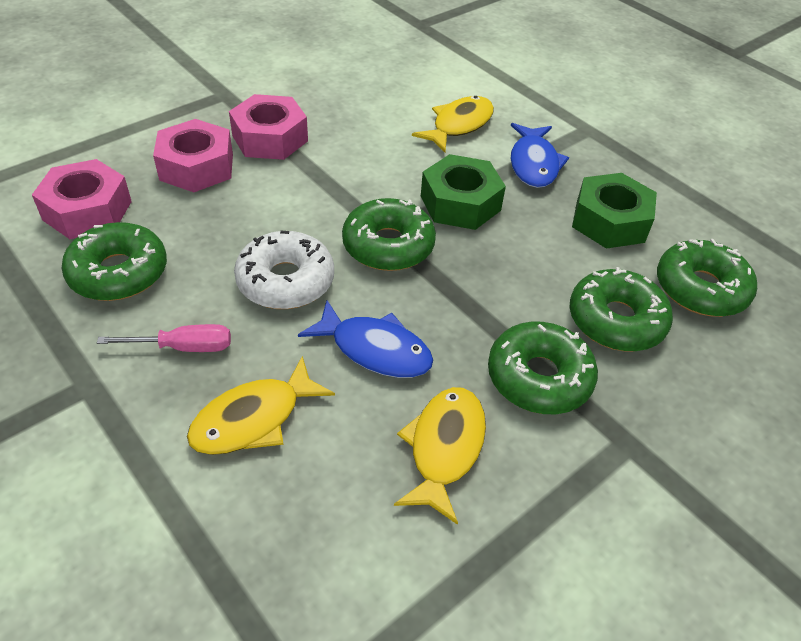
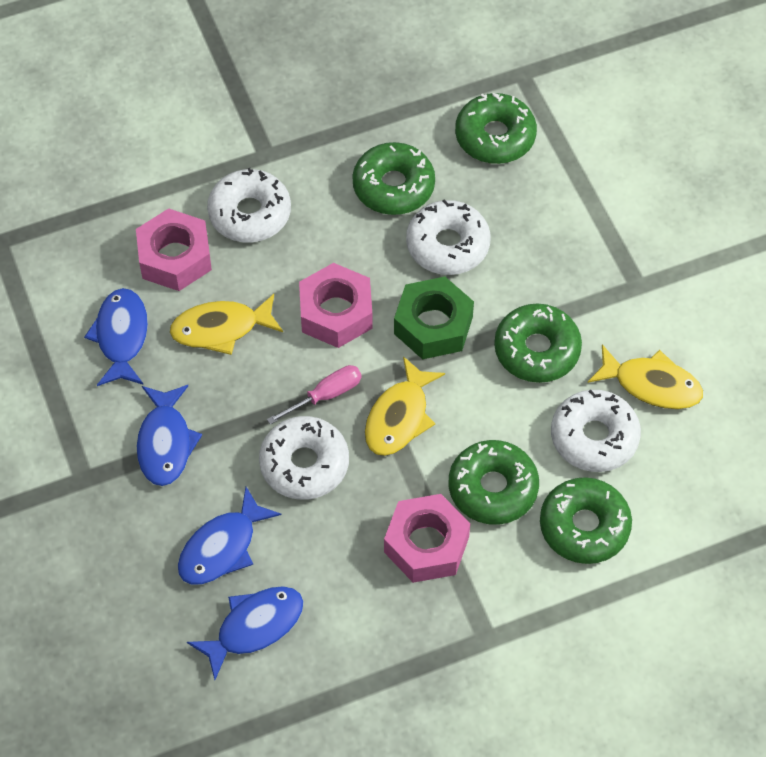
blue fish: 2 -> 4
green nut: 2 -> 1
white donut: 1 -> 4

